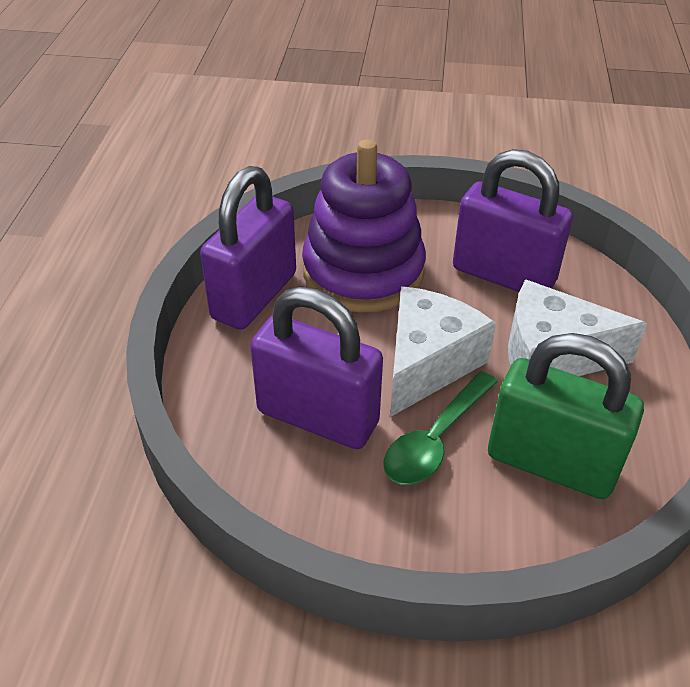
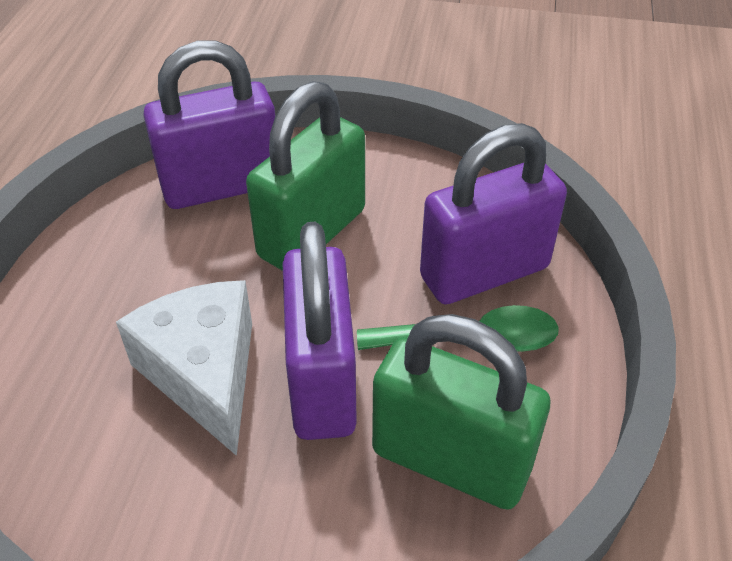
green padlock: 1 -> 2
purple stacking toy: 1 -> 0
white cheese: 2 -> 1

